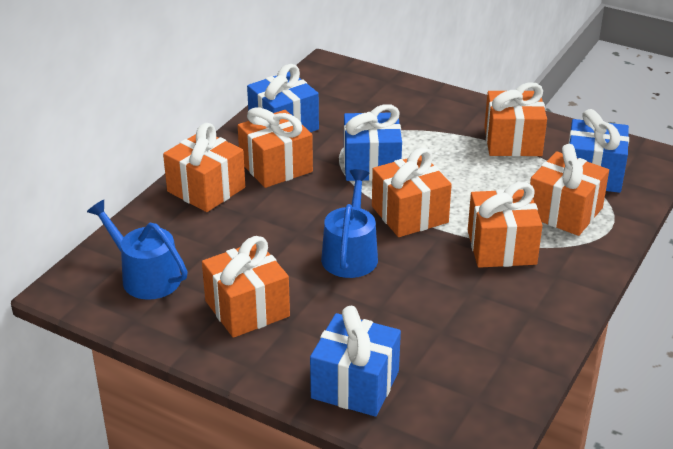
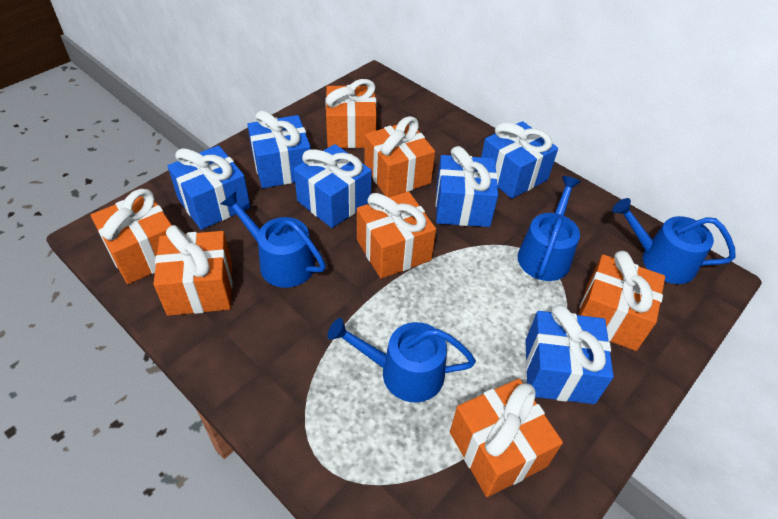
blue gift: 4 -> 6
blue watering can: 2 -> 4

